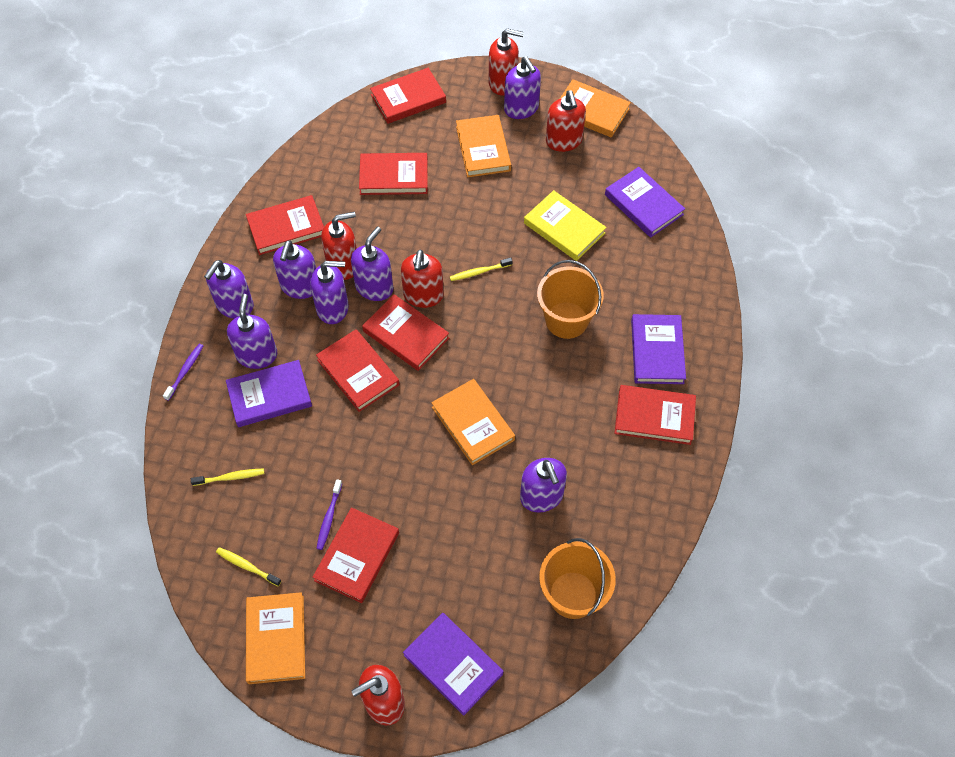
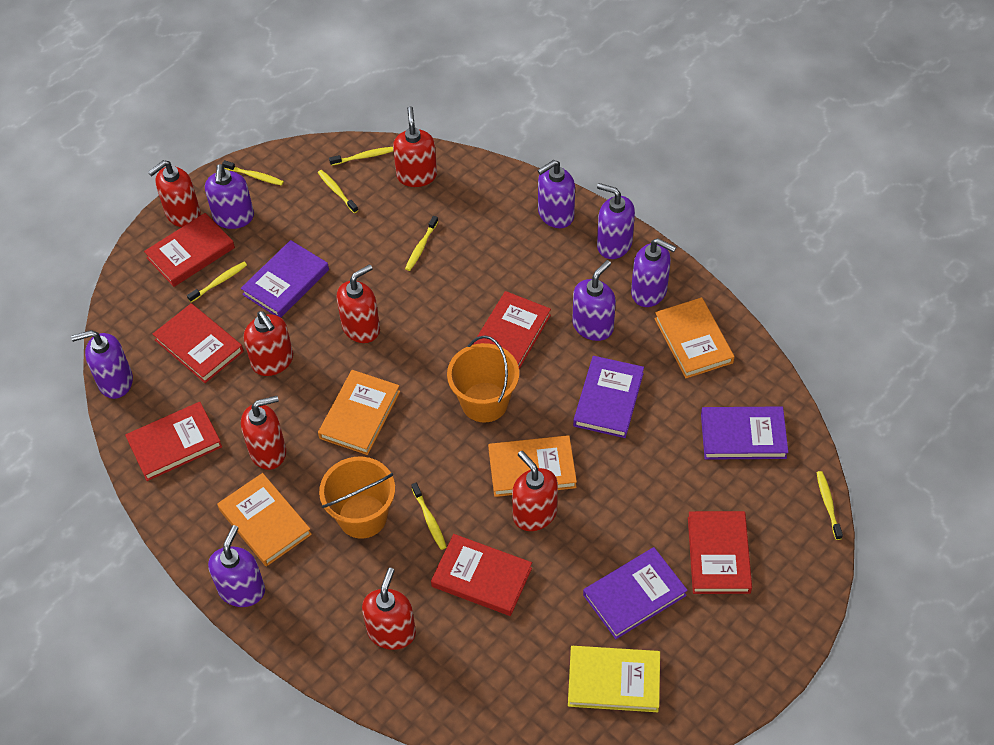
purple toothbrush: 2 -> 0
red book: 7 -> 6
red soap dispenser: 5 -> 7
yellow toothbrush: 3 -> 7

